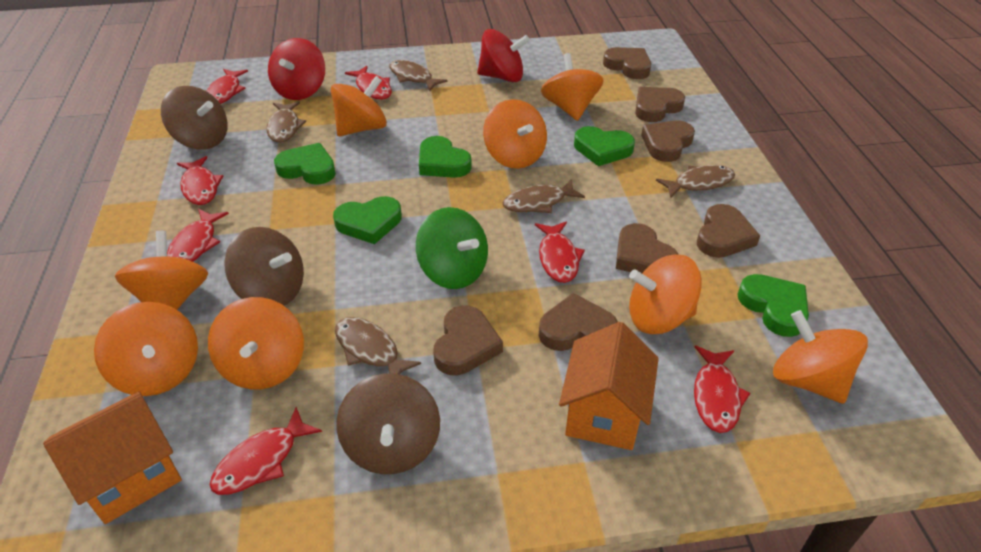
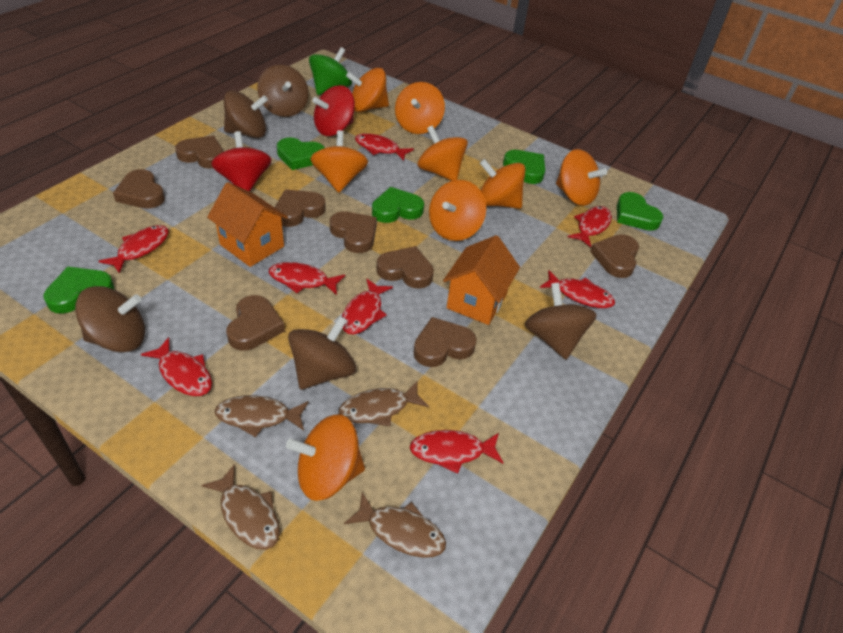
brown fish: 5 -> 4
brown heart: 7 -> 8
brown spinning top: 3 -> 5
red fish: 7 -> 8

